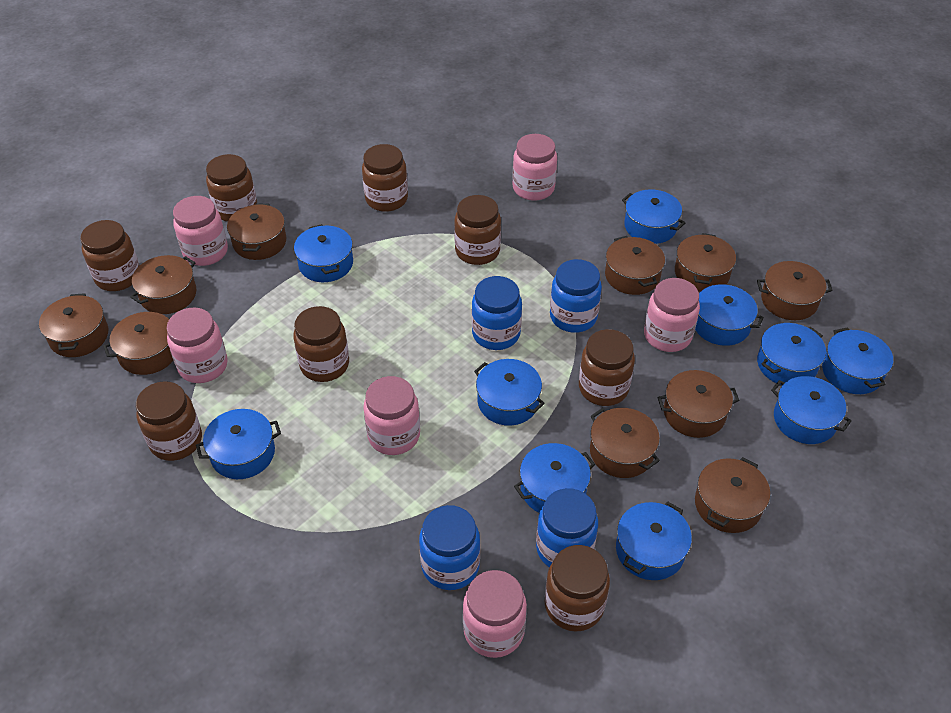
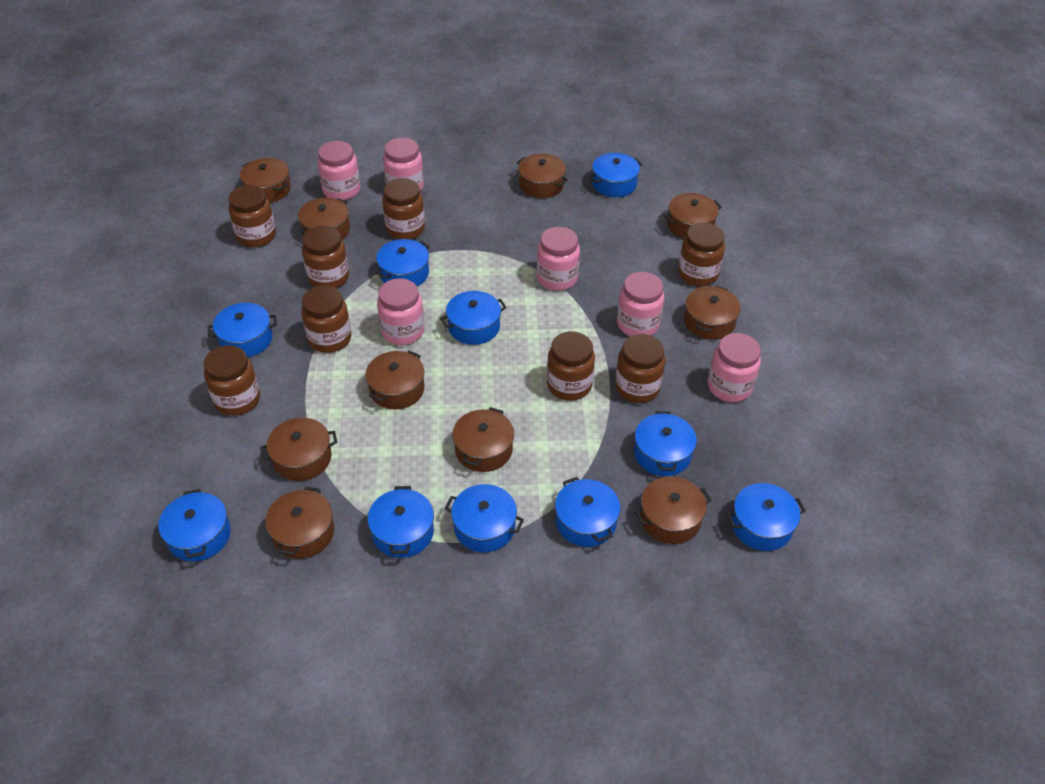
blue jar: 4 -> 0

